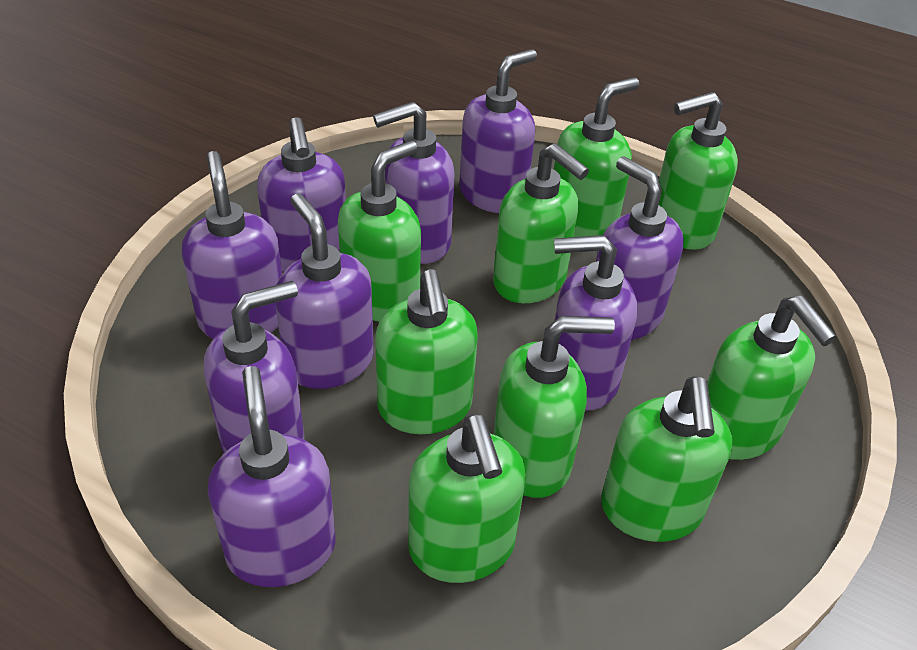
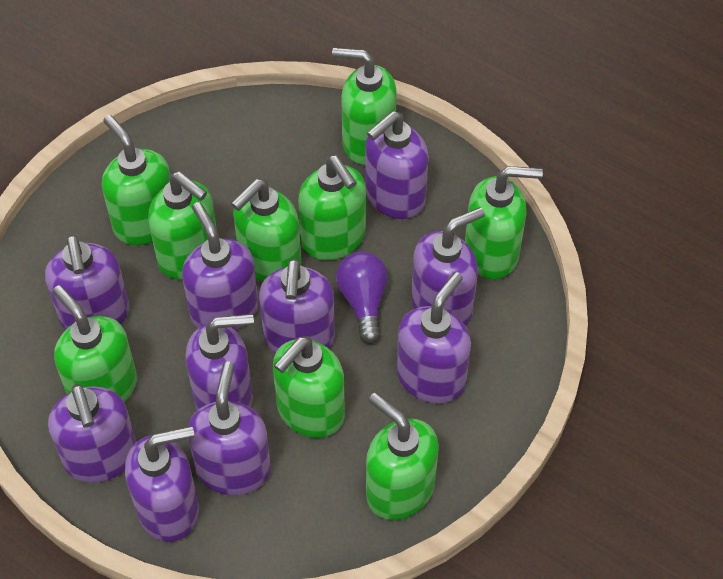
purple light bulb: 0 -> 1
purple soap dispenser: 9 -> 10

